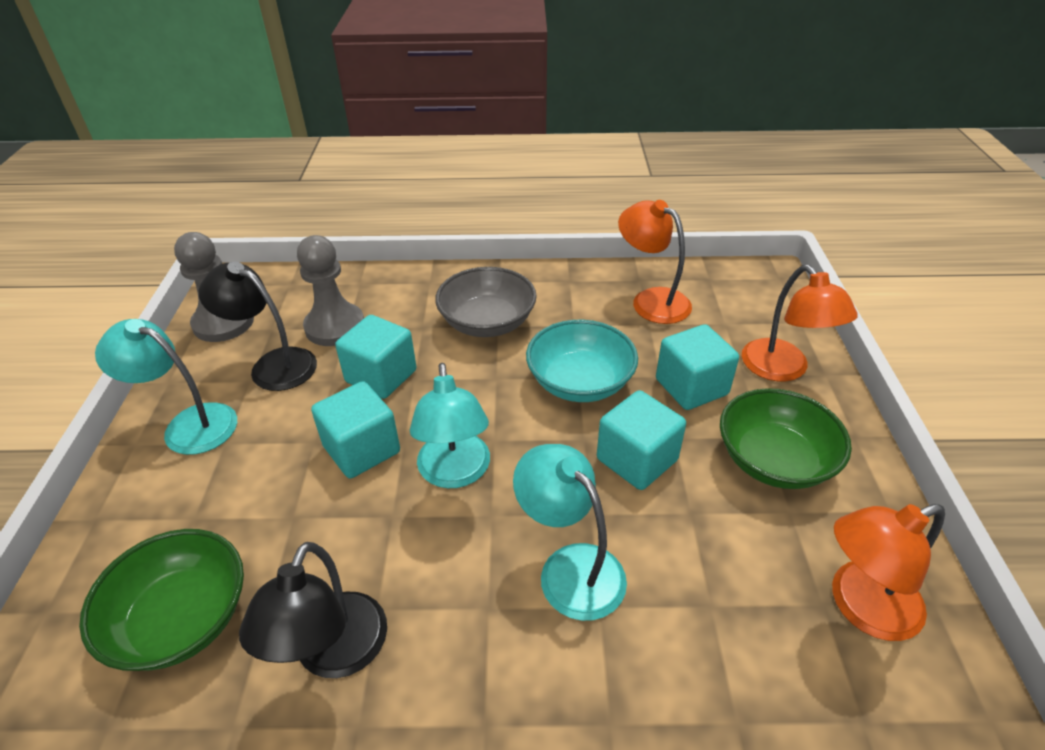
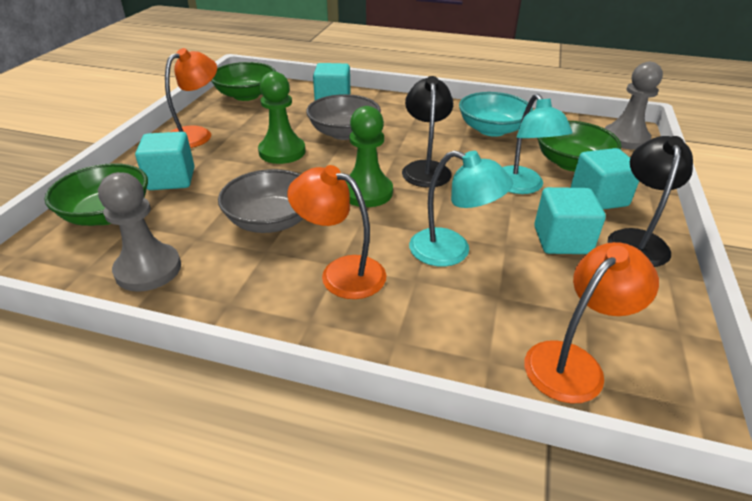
green bowl: 2 -> 3
green pawn: 0 -> 2
grey bowl: 1 -> 2
turquoise lamp: 3 -> 2

